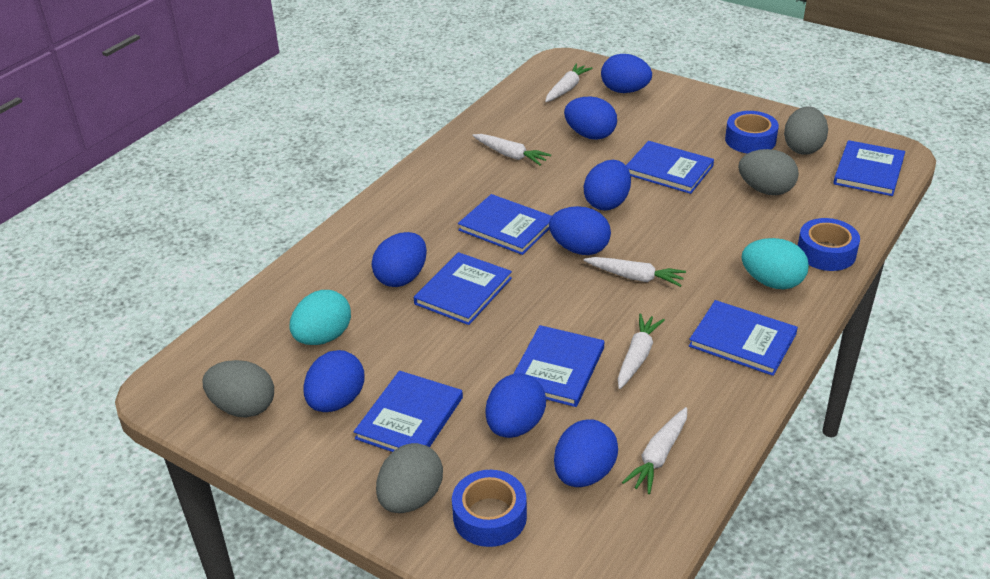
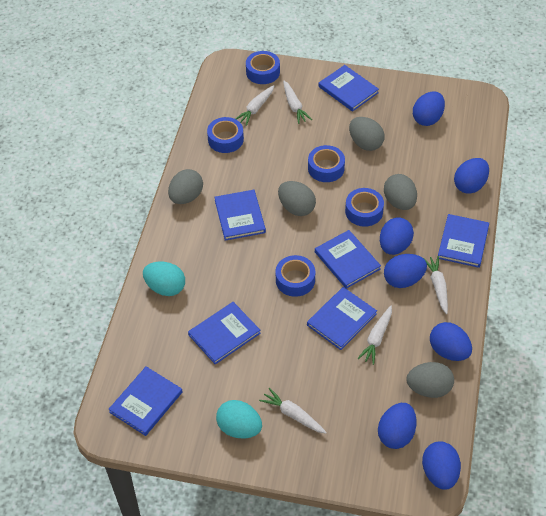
blue egg: 8 -> 7
blue tape: 3 -> 5
grey egg: 4 -> 5

